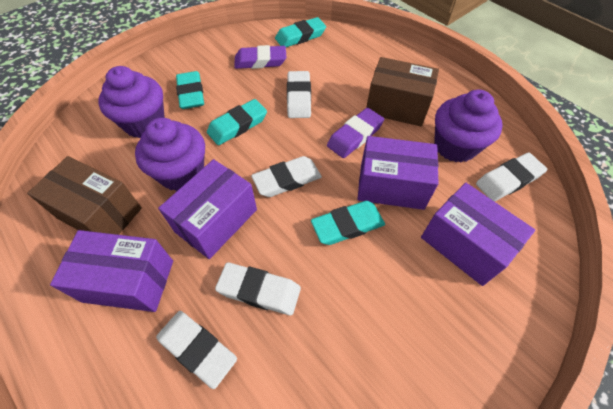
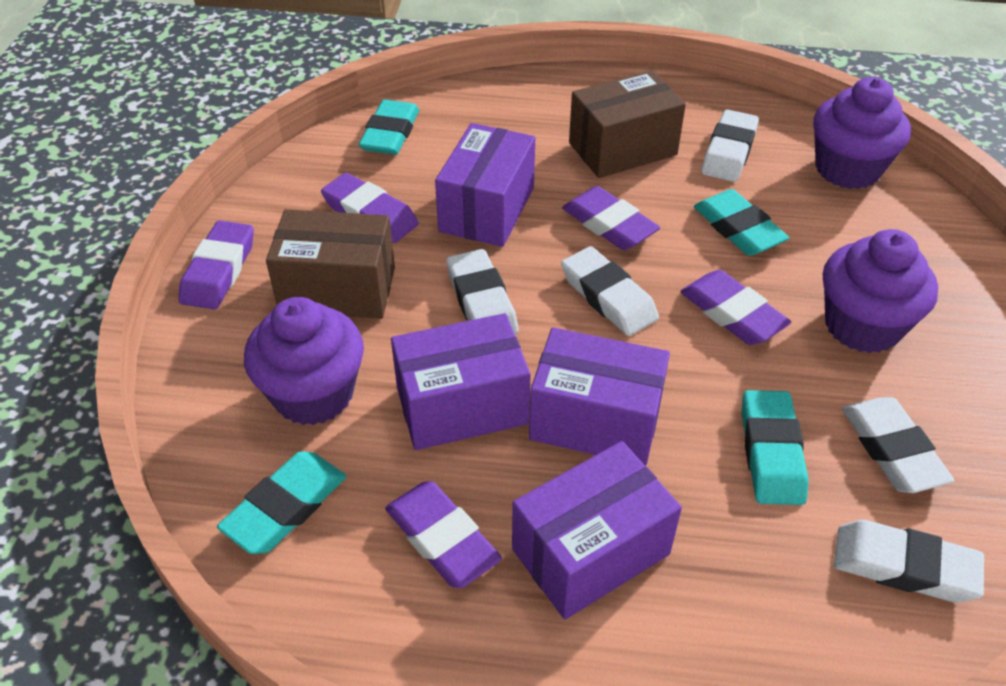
purple eraser: 2 -> 5

